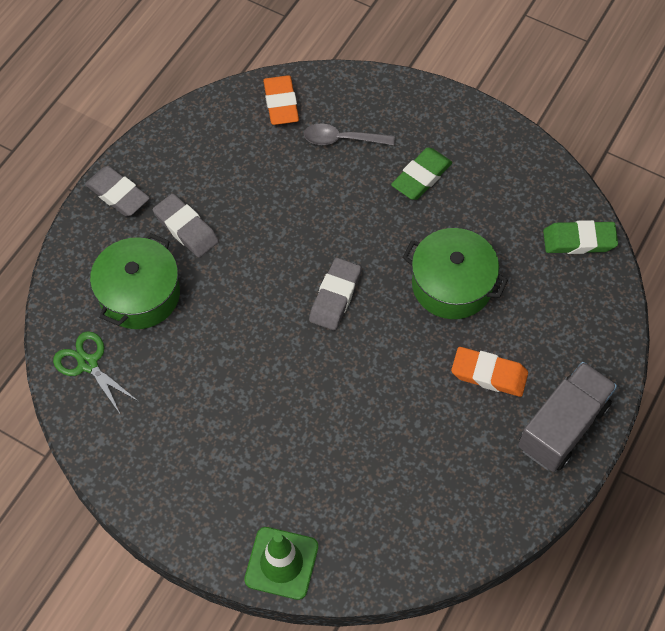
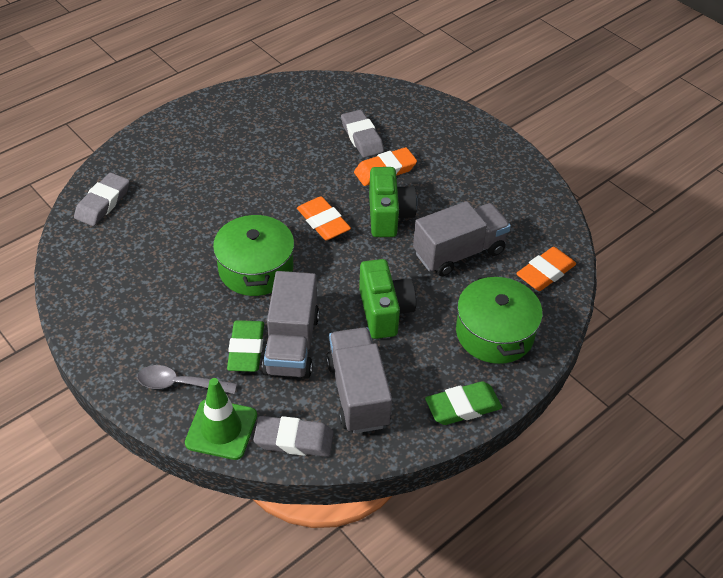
green camera: 0 -> 2
green scissors: 1 -> 0
grey truck: 1 -> 3
orange eraser: 2 -> 3

